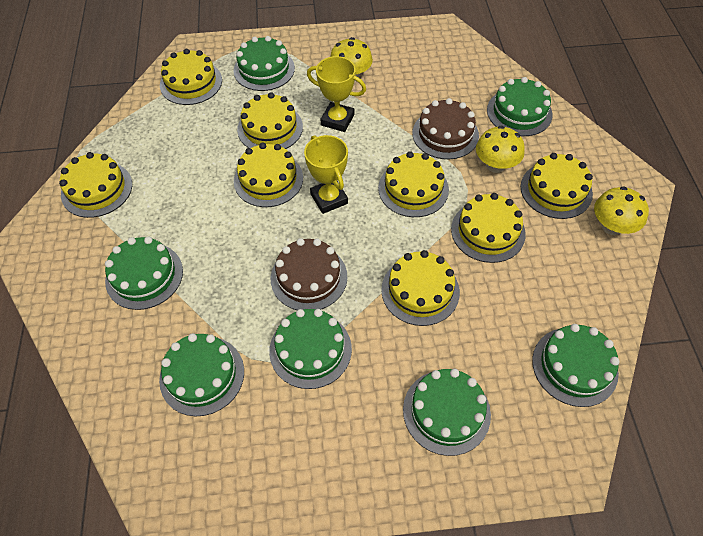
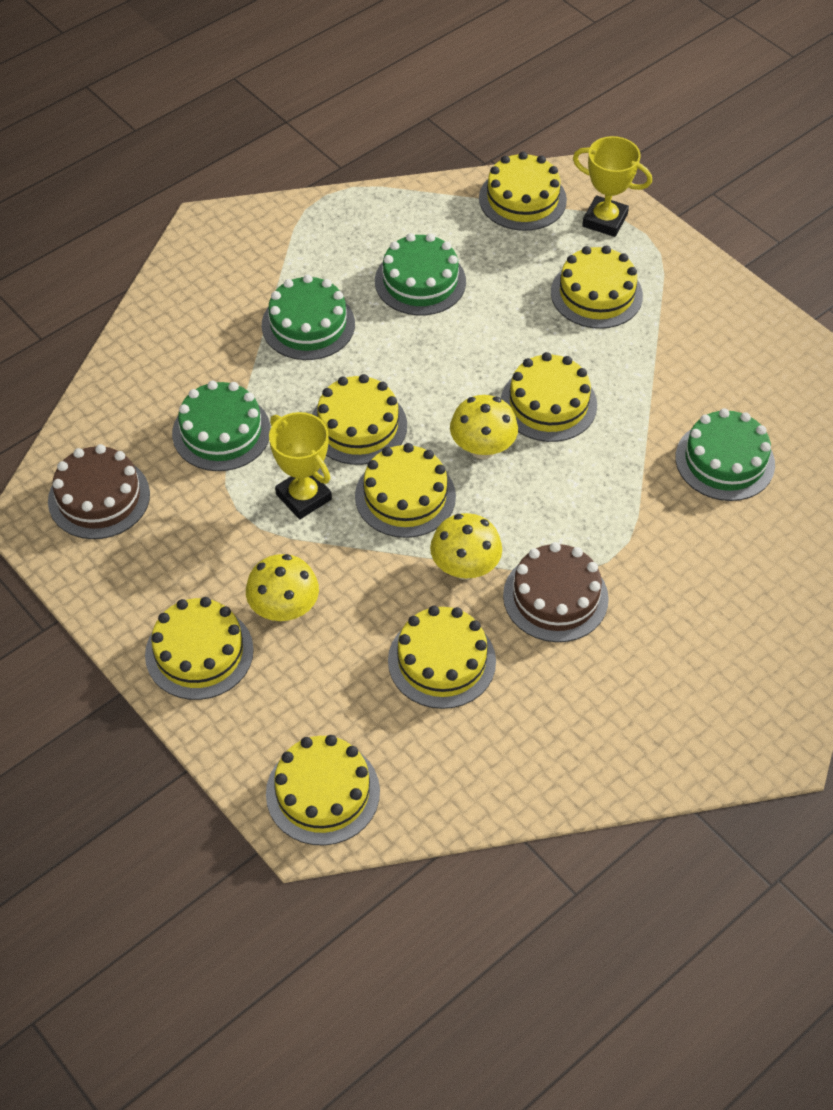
green cake: 7 -> 4

